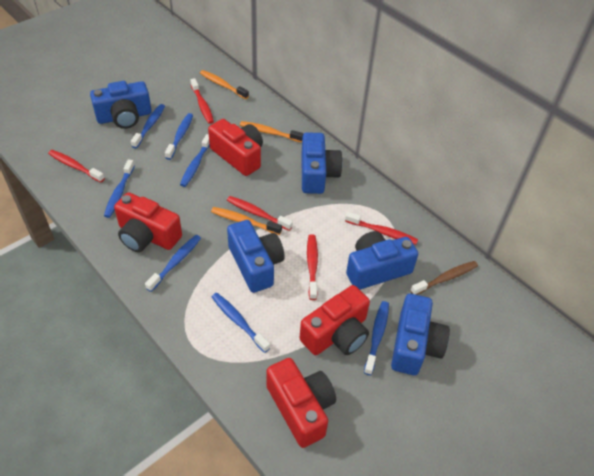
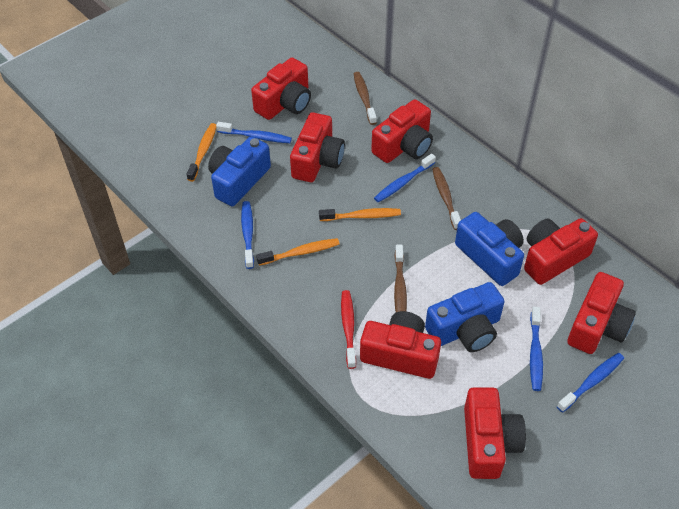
blue camera: 5 -> 3
blue toothbrush: 7 -> 5
brown toothbrush: 1 -> 3
red camera: 4 -> 7
red toothbrush: 5 -> 1

